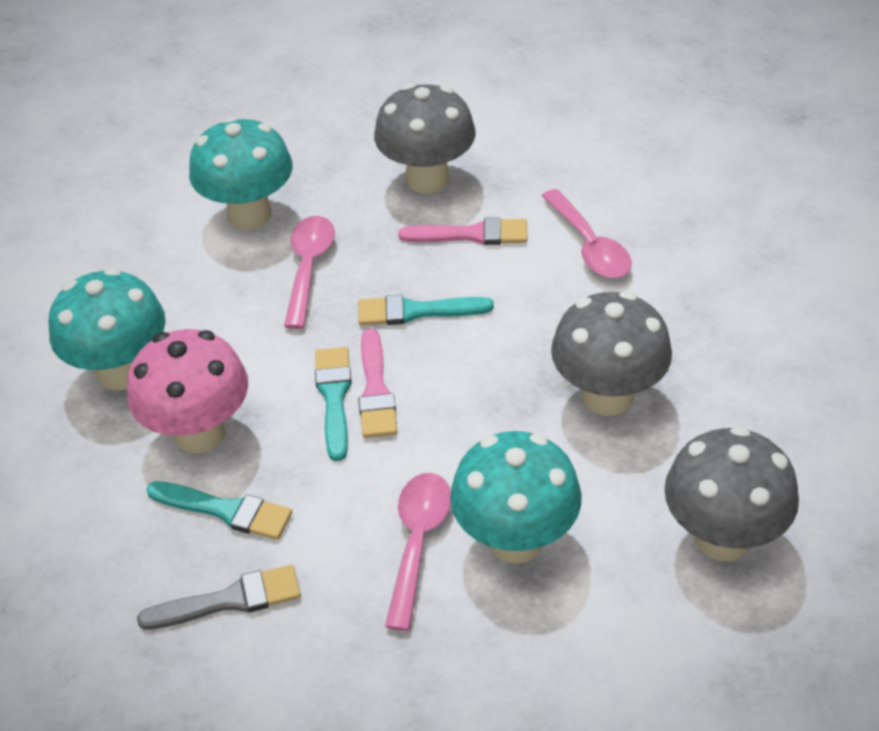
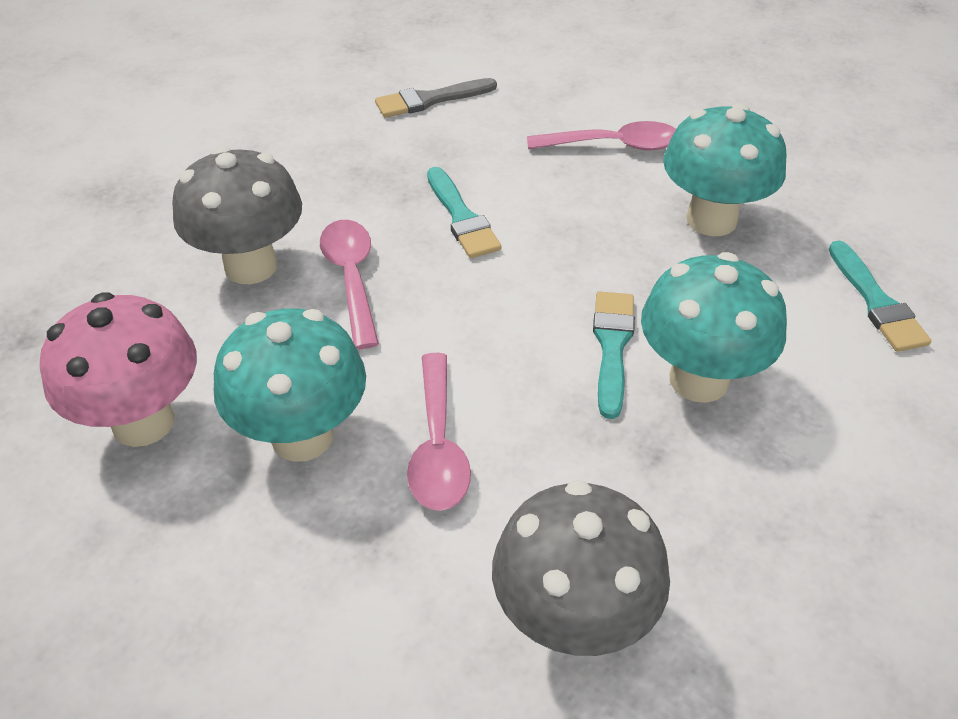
grey mushroom: 3 -> 2
pink brush: 2 -> 0

